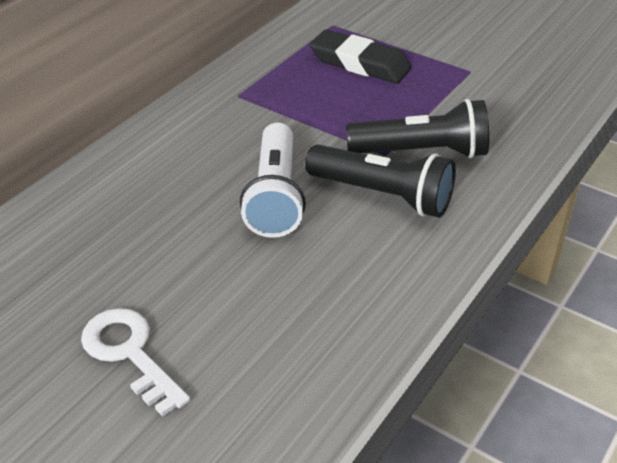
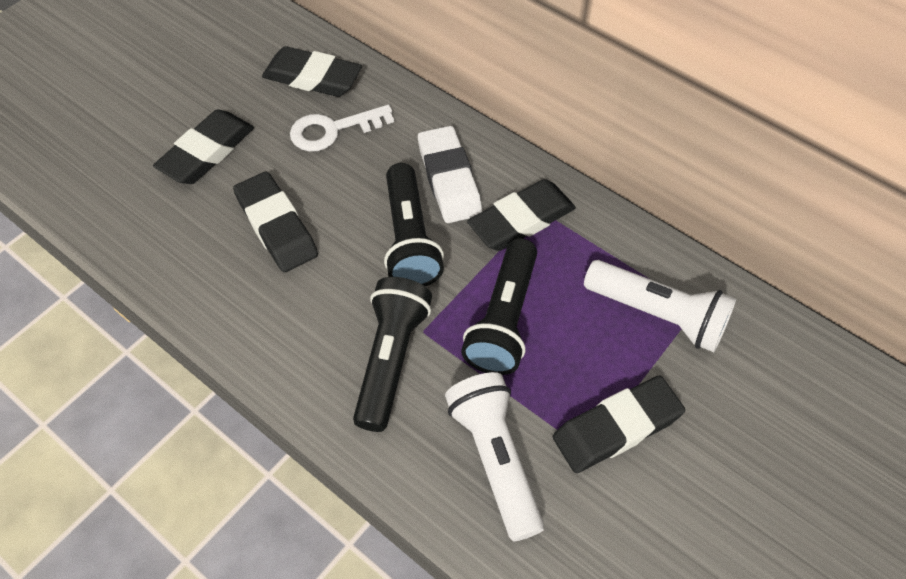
black eraser: 1 -> 5
black flashlight: 2 -> 3
white eraser: 0 -> 1
white flashlight: 1 -> 2

